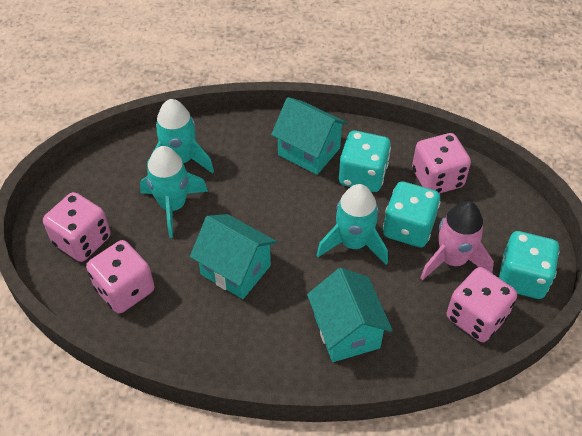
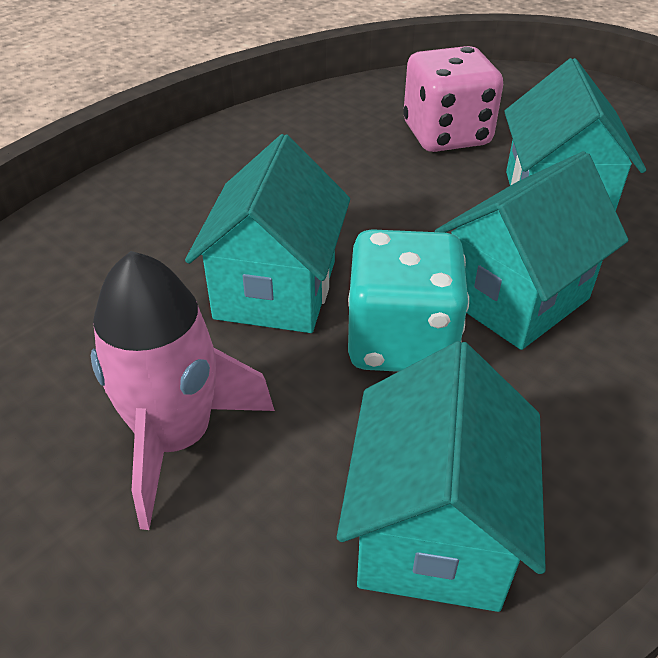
pink dice: 4 -> 1
turquoise dice: 3 -> 1
turquoise house: 3 -> 4
turquoise rocket: 3 -> 0

